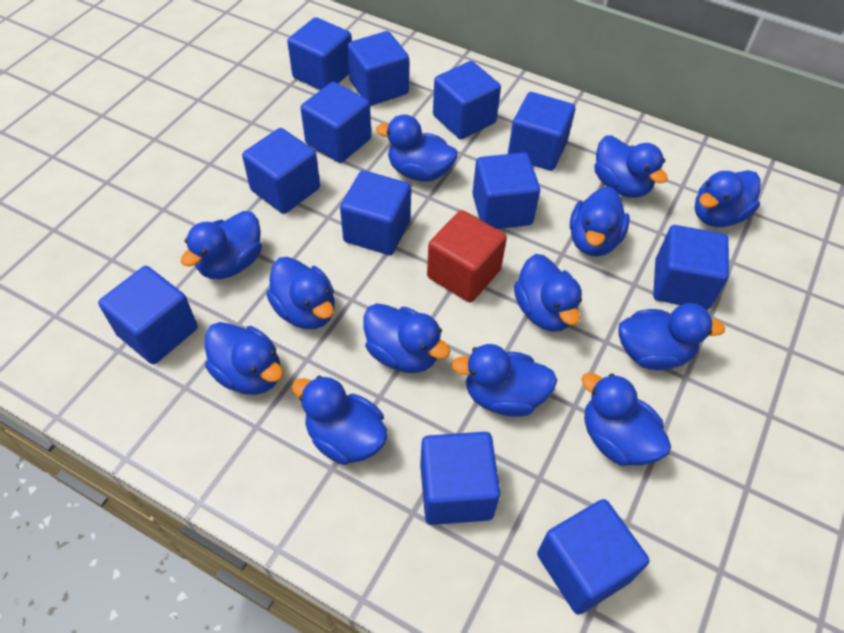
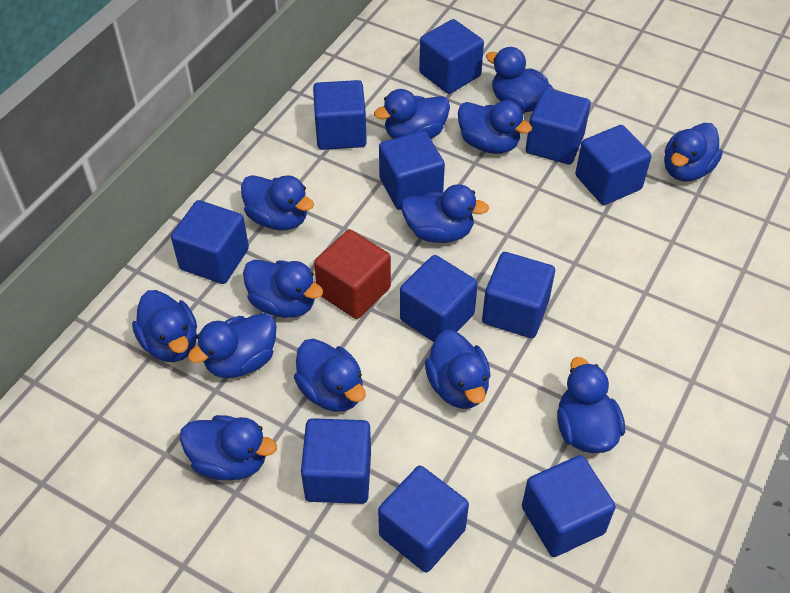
blue cube: 12 -> 11

